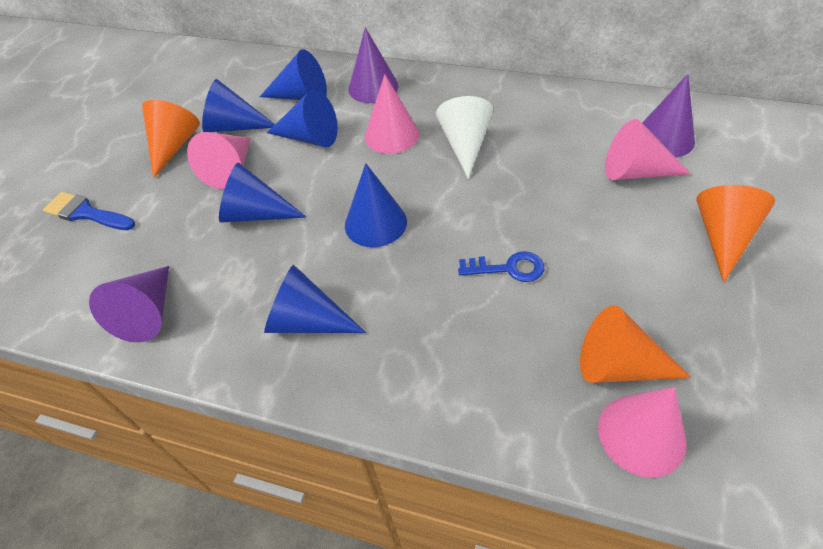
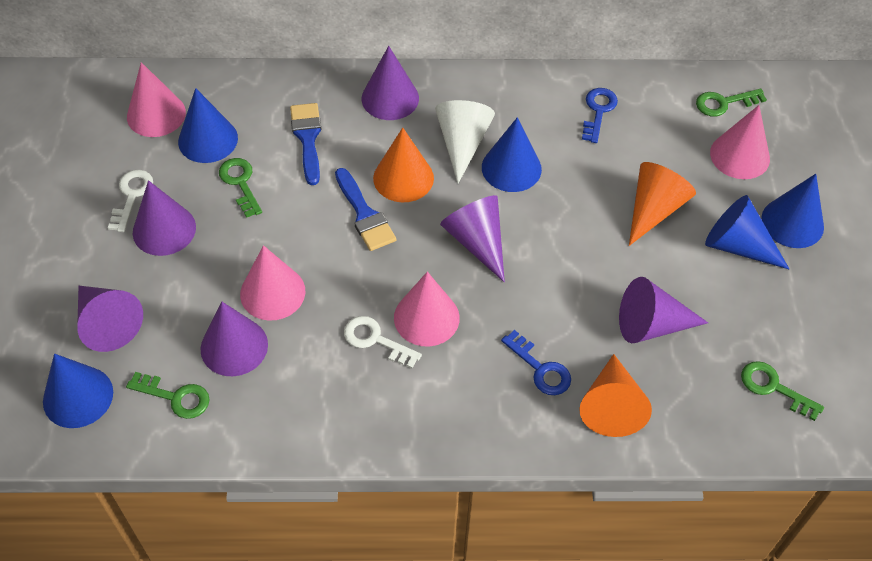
blue brush: 1 -> 2
blue cone: 6 -> 5
blue key: 1 -> 2
green key: 0 -> 4
purple cone: 3 -> 6
white key: 0 -> 2

